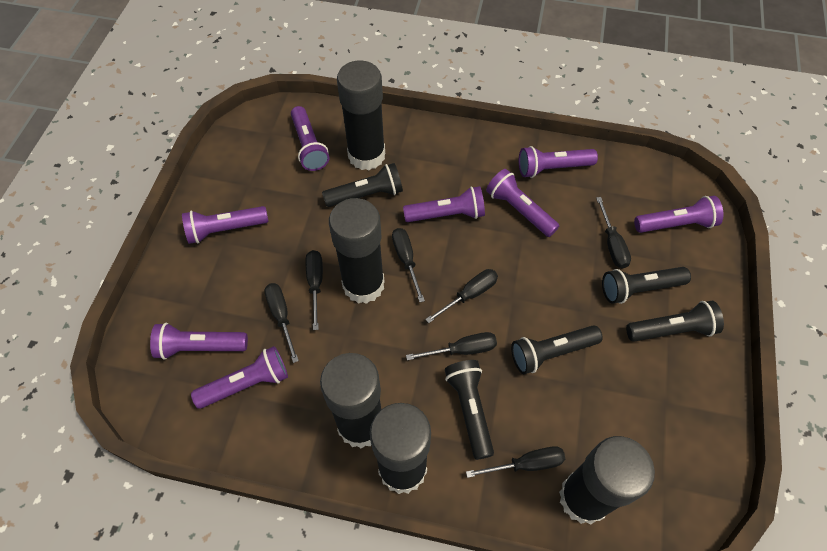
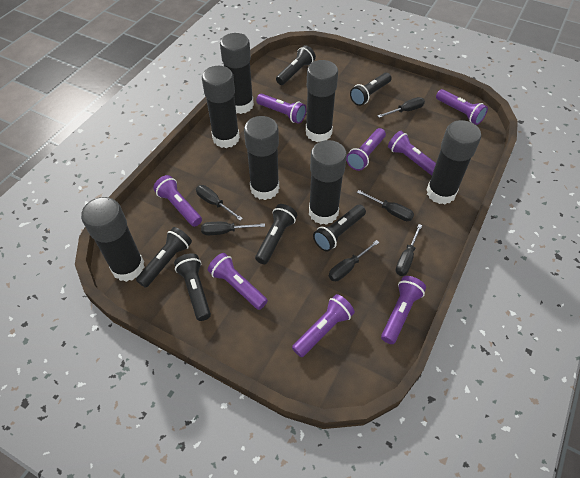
black flashlight: 5 -> 6
black glue stick: 5 -> 7
black screwdriver: 7 -> 6

